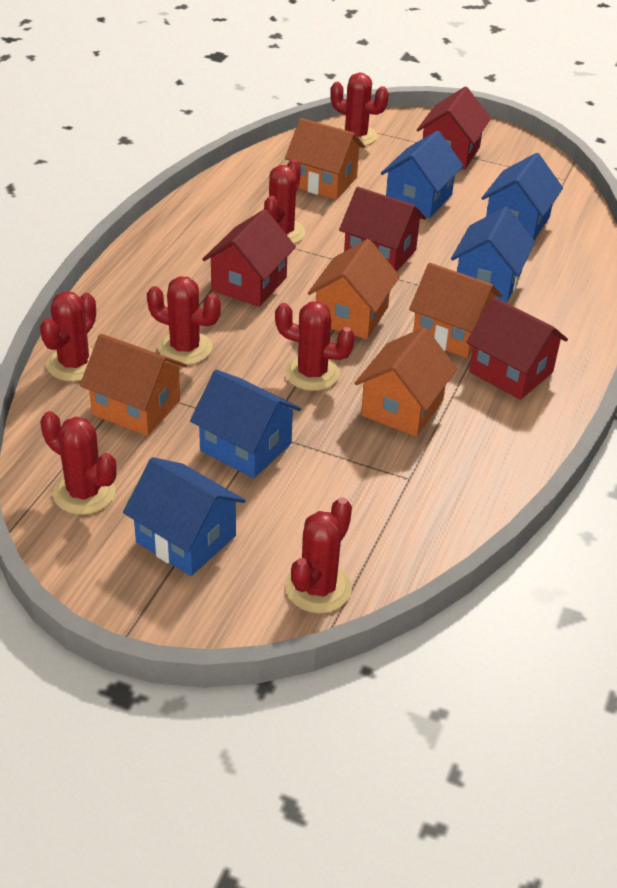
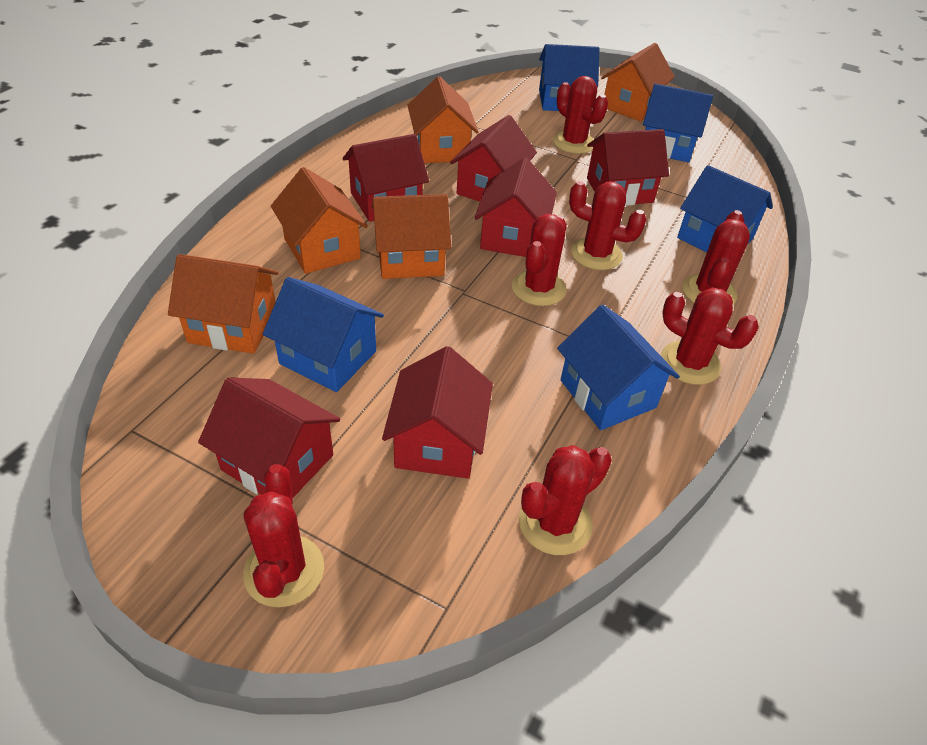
red house: 4 -> 6

